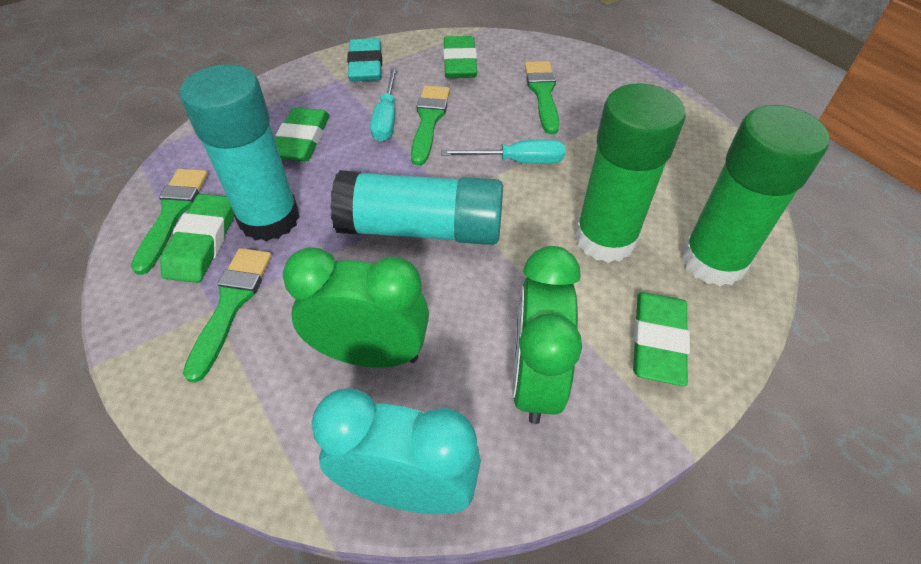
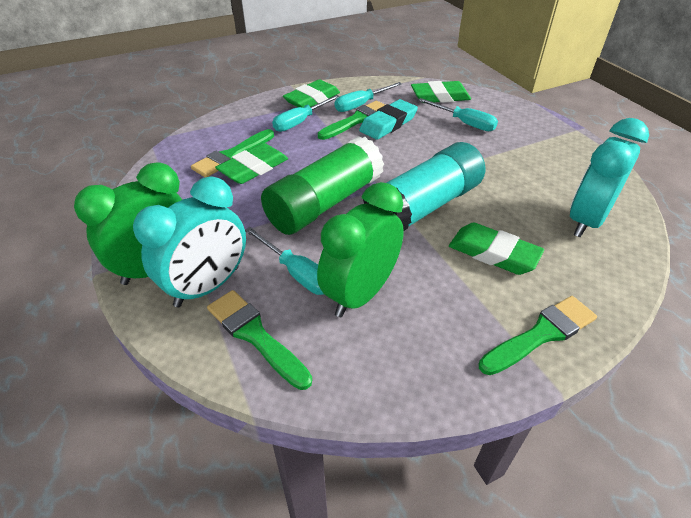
green glue stick: 2 -> 1
turquoise clock: 1 -> 2
turquoise glue stick: 2 -> 1
turquoise screwdriver: 2 -> 4

